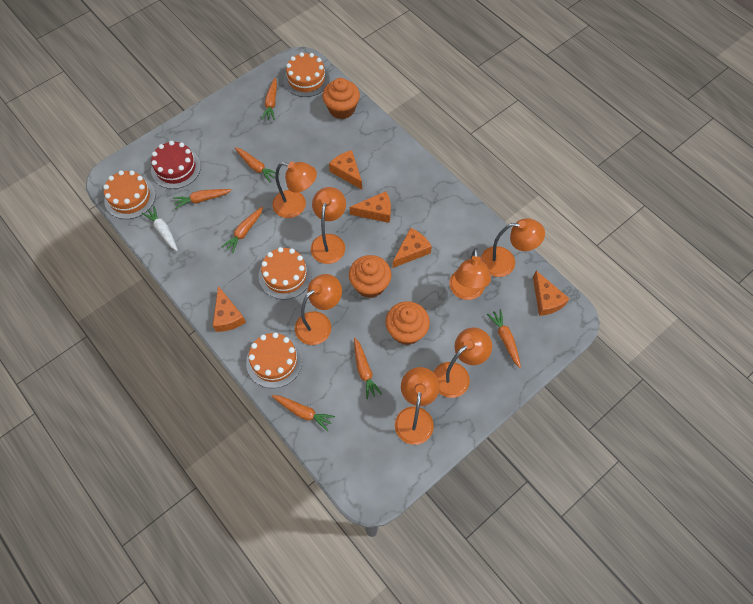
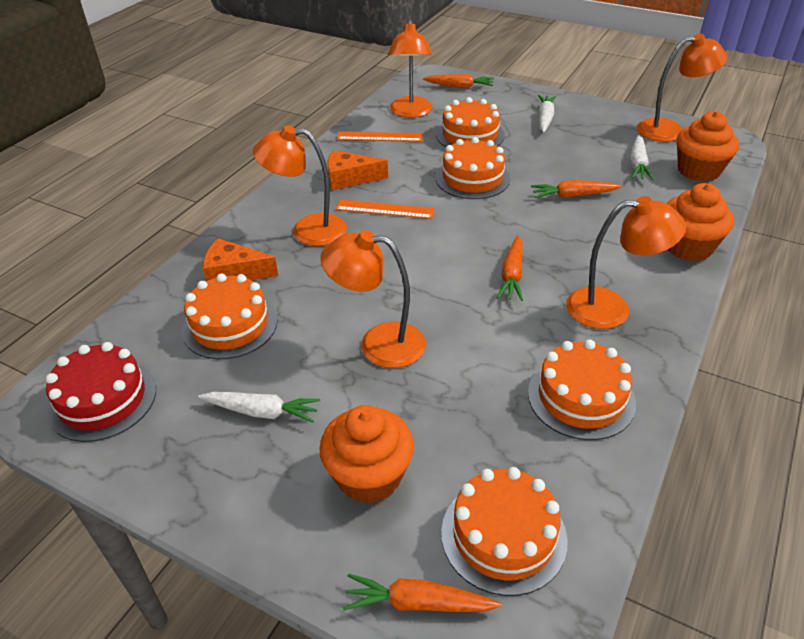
orange cake: 4 -> 5
orange carrot: 7 -> 4
orange cheese: 5 -> 2
orange lamp: 7 -> 5
orange ruler: 0 -> 2
white carrot: 1 -> 3

